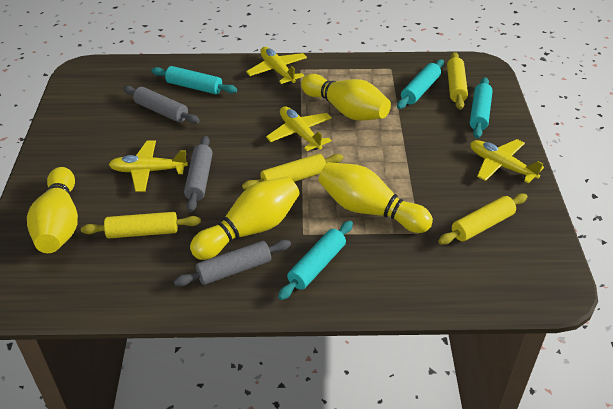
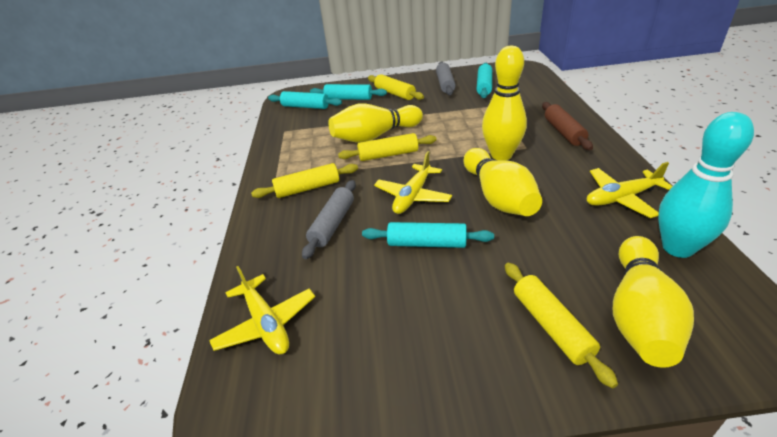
brown rolling pin: 0 -> 1
grey rolling pin: 3 -> 2
turquoise bowling pin: 0 -> 1
yellow plane: 4 -> 3

